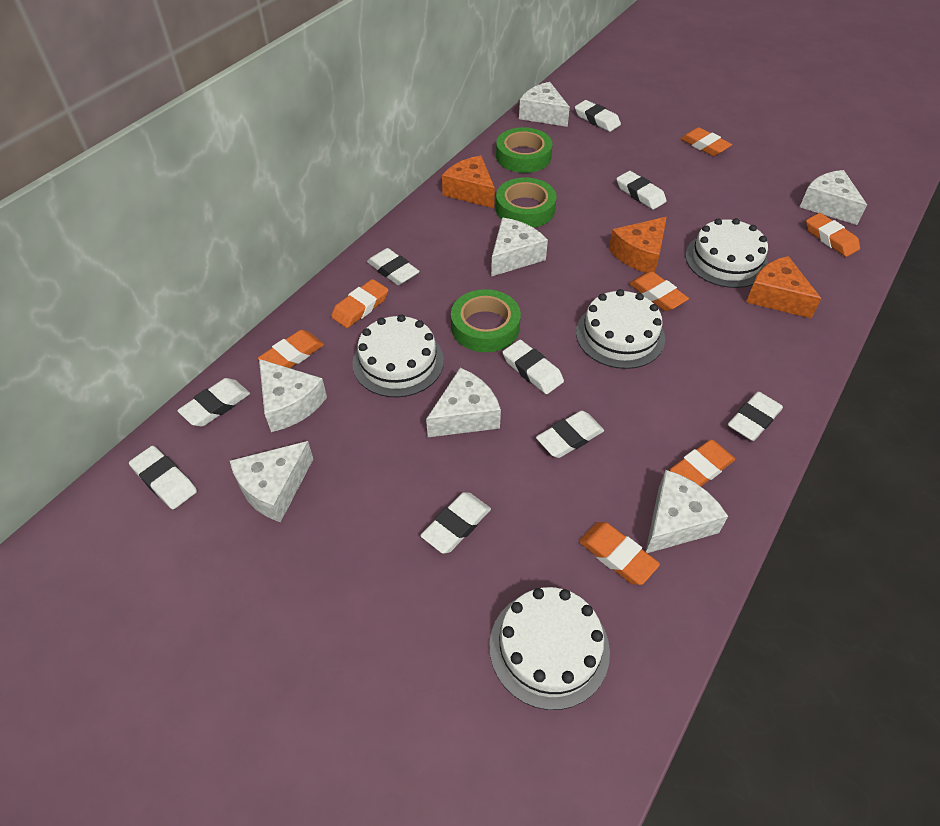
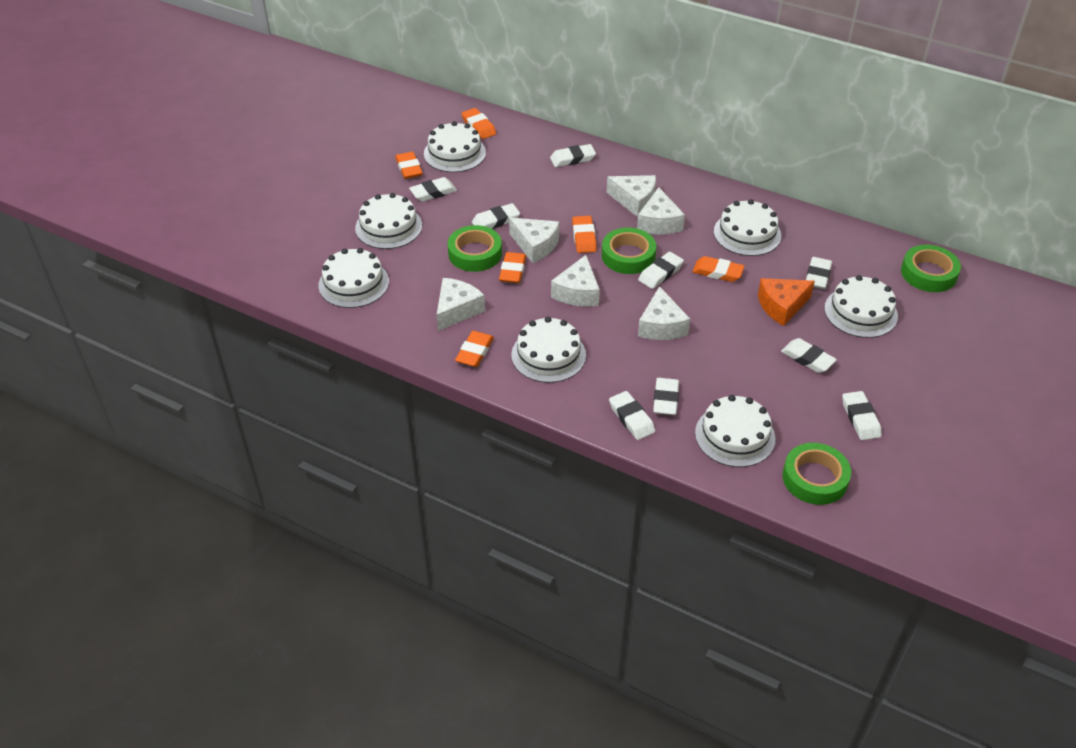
green tape: 3 -> 4
orange cheese: 3 -> 1
orange eraser: 7 -> 6
white cake: 4 -> 7
white cheese: 7 -> 6

